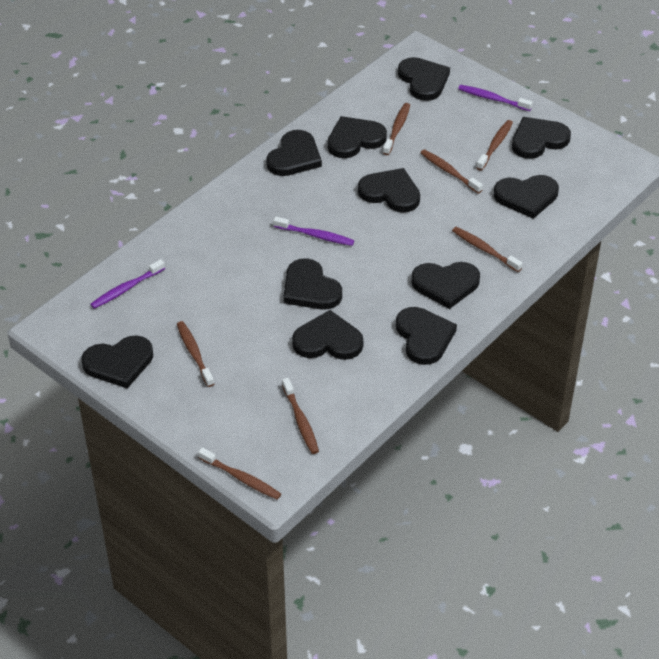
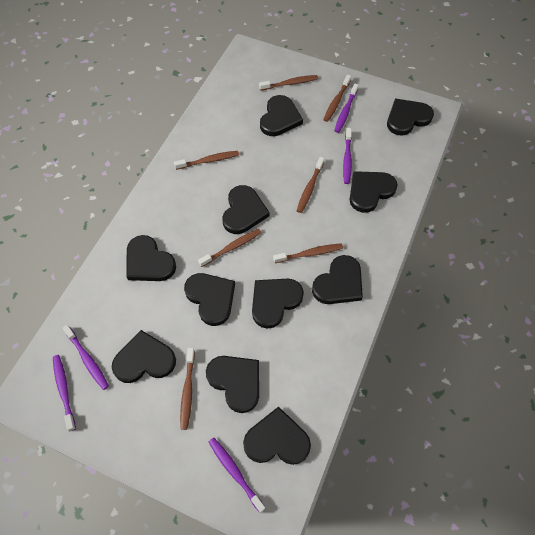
purple toothbrush: 3 -> 5

